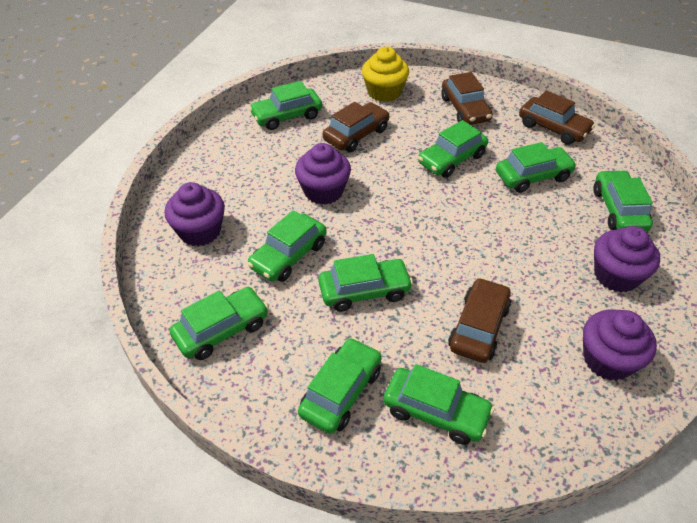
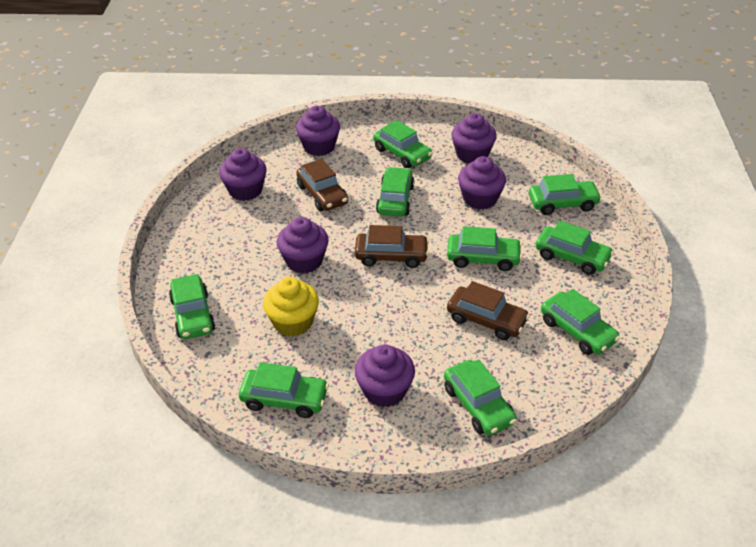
brown car: 4 -> 3
purple cupcake: 4 -> 6

